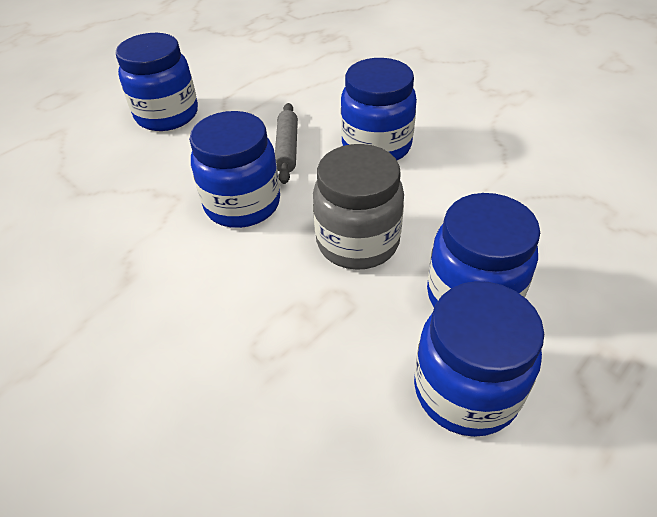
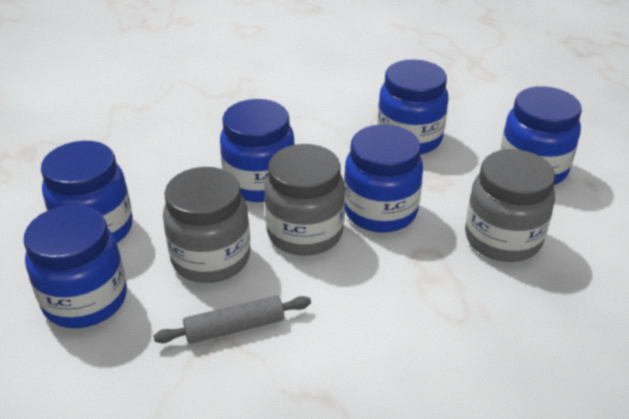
blue jar: 5 -> 6
grey jar: 1 -> 3

